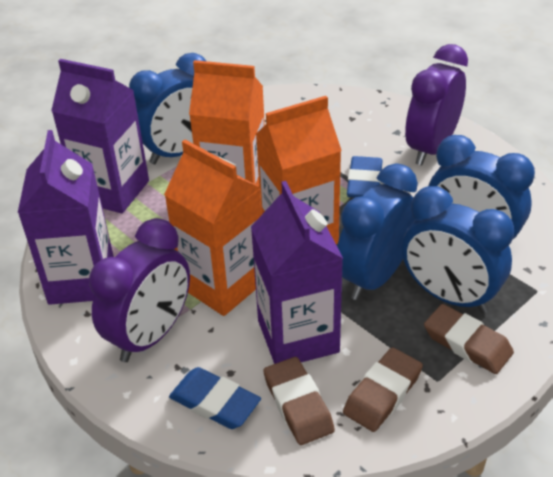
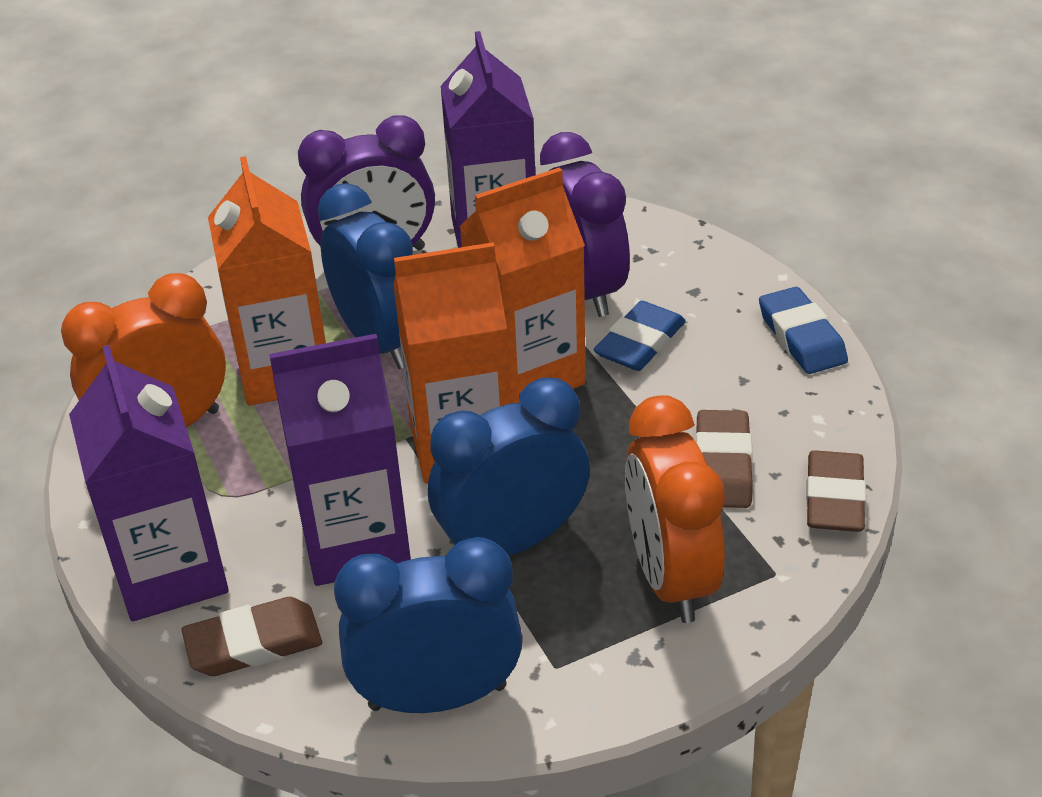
blue clock: 4 -> 3
orange clock: 0 -> 2

